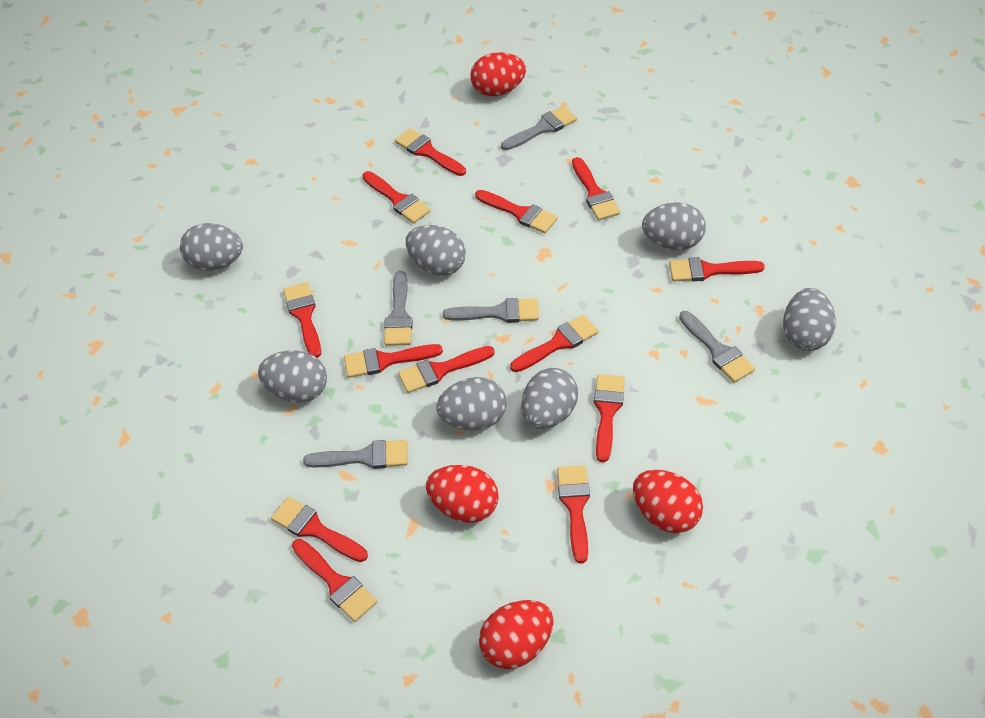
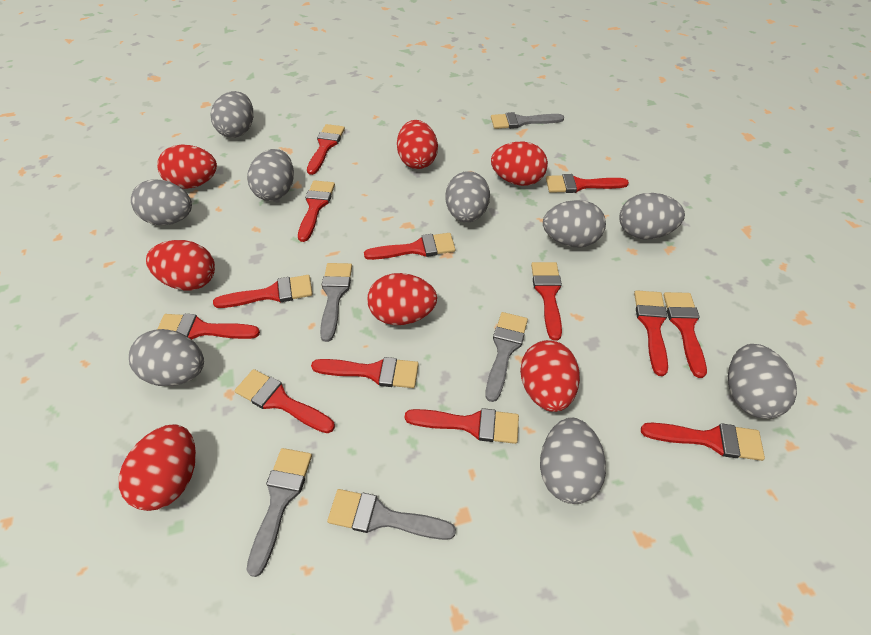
grey egg: 7 -> 9
red egg: 4 -> 7

